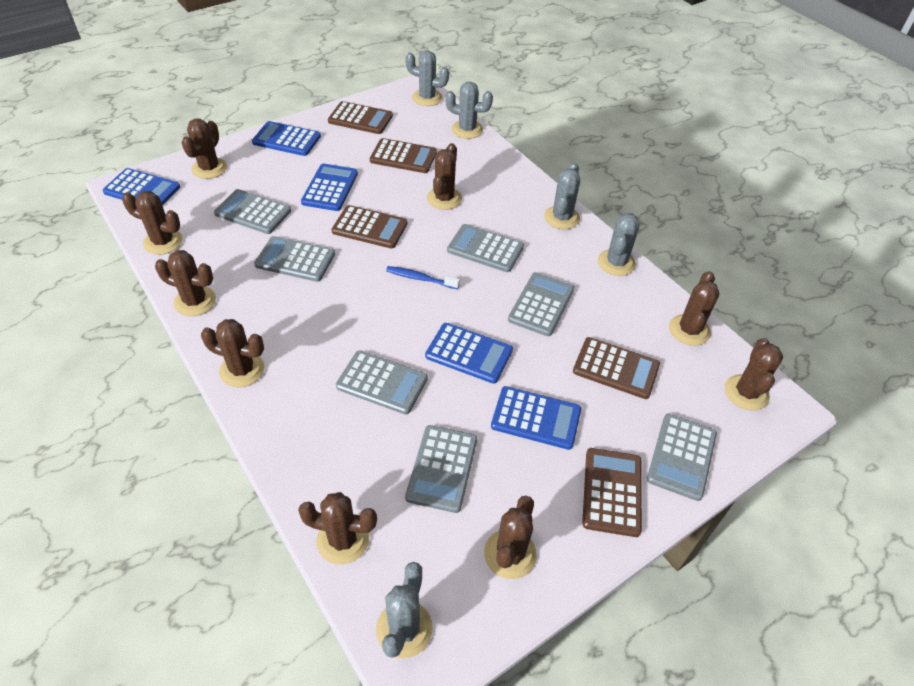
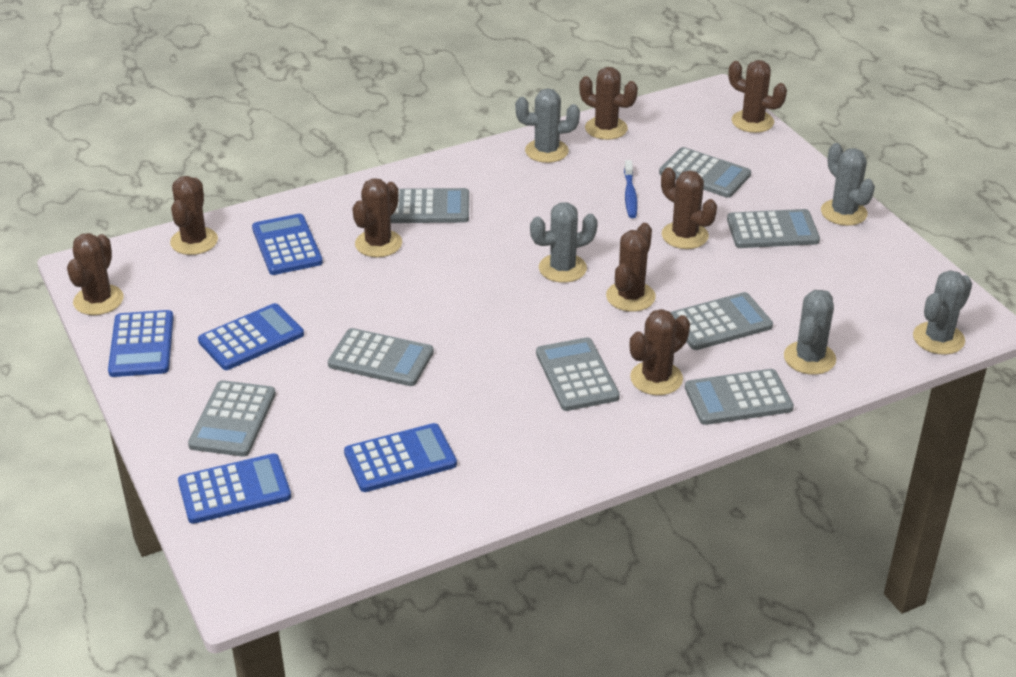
brown cactus: 9 -> 8
brown calculator: 5 -> 0
grey calculator: 7 -> 8

